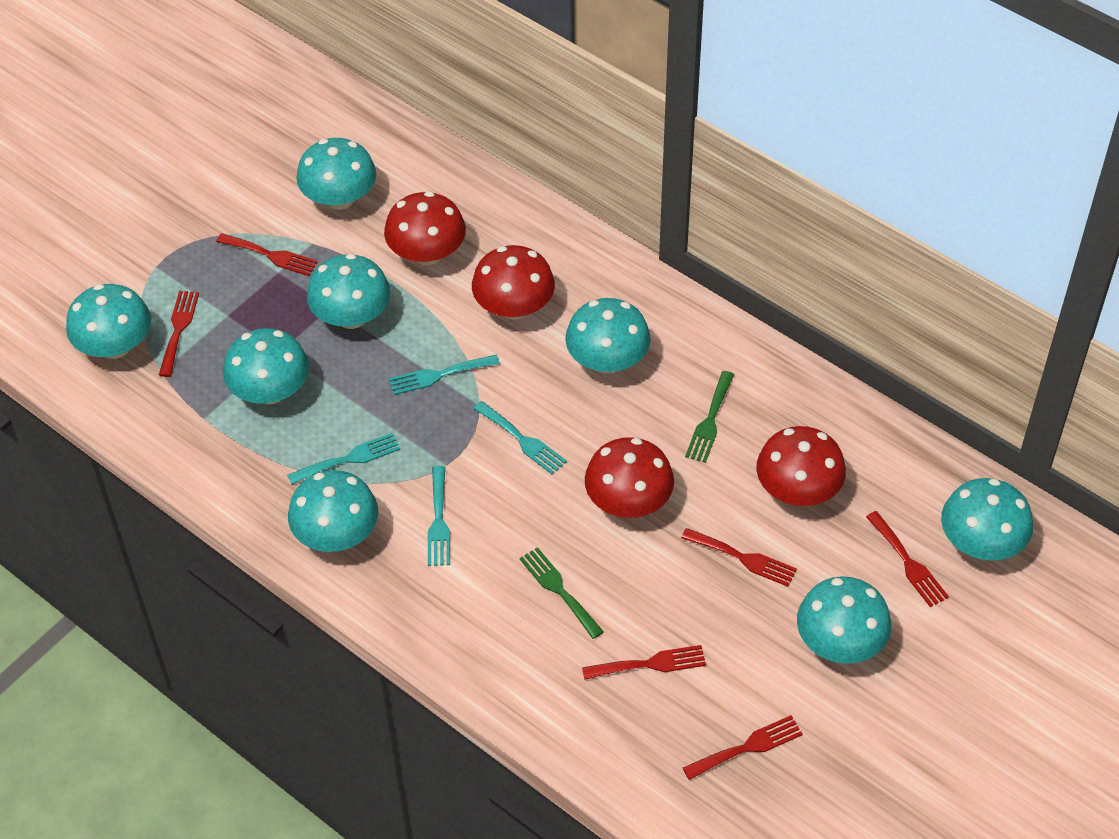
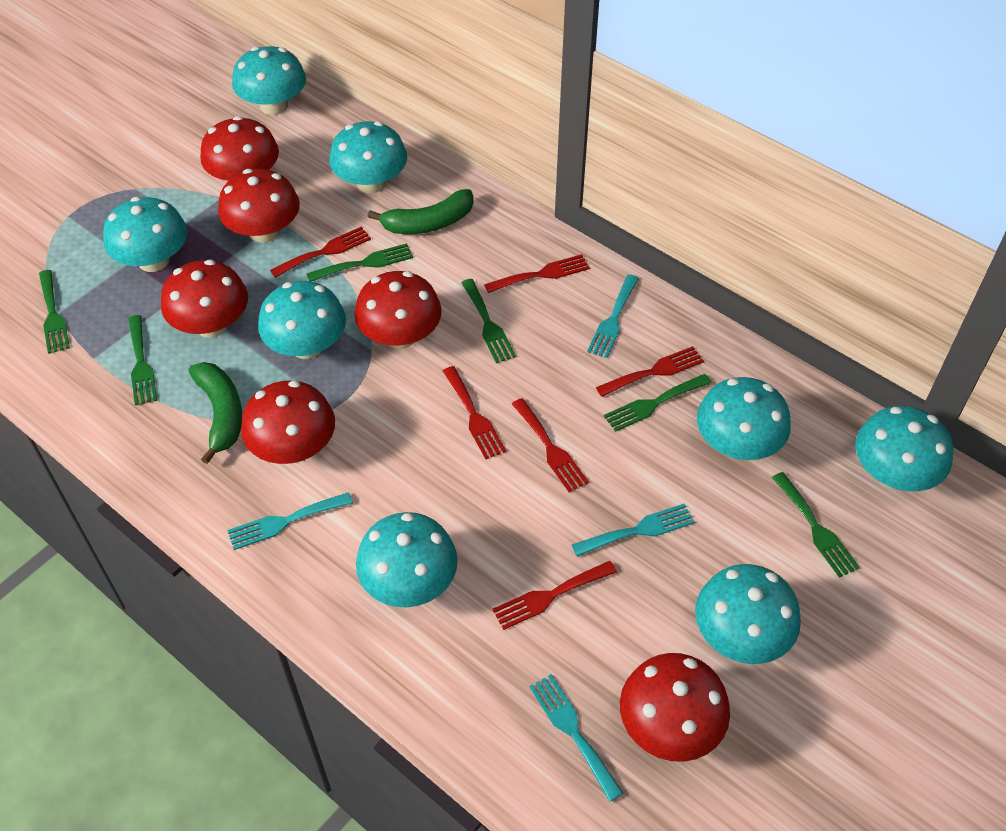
green banana: 0 -> 2
green fork: 2 -> 6
red mushroom: 4 -> 6

